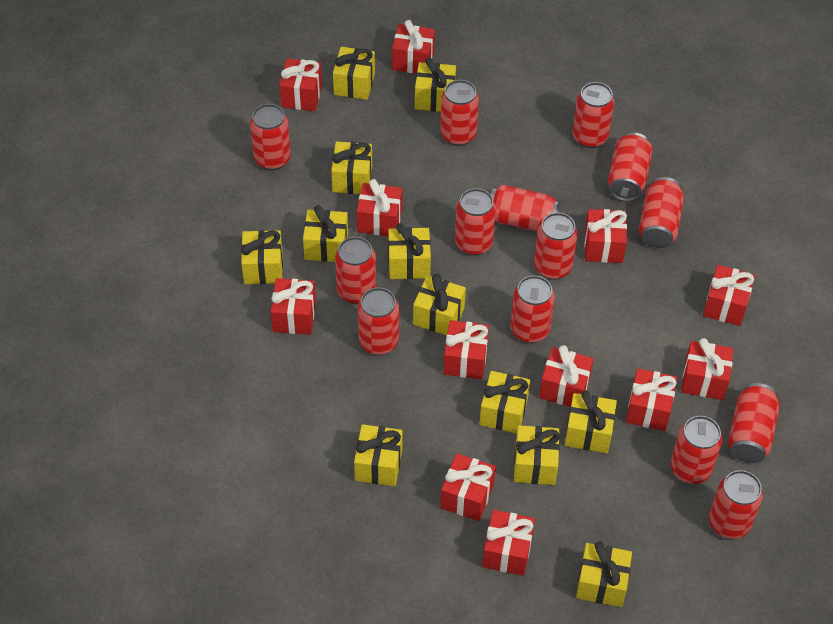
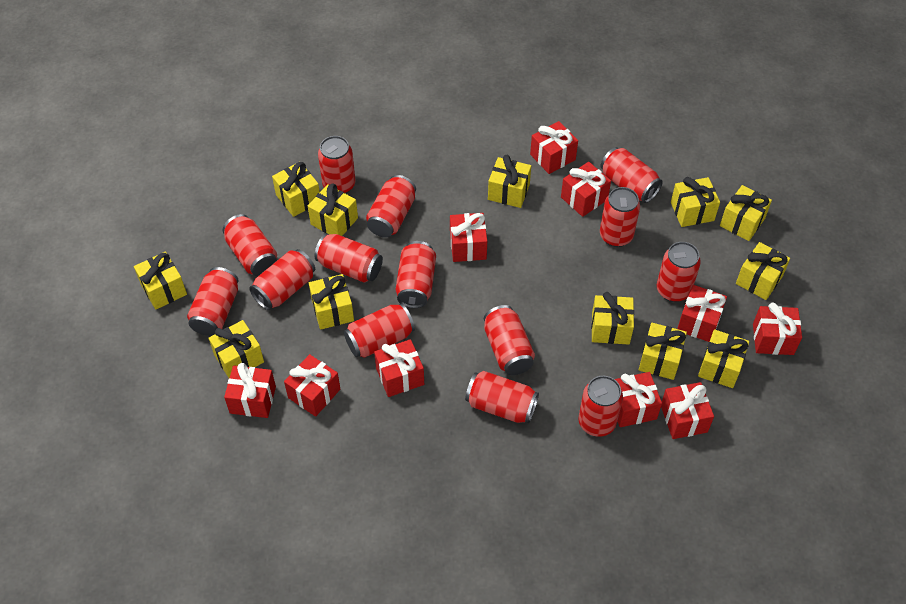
red gift: 12 -> 10

